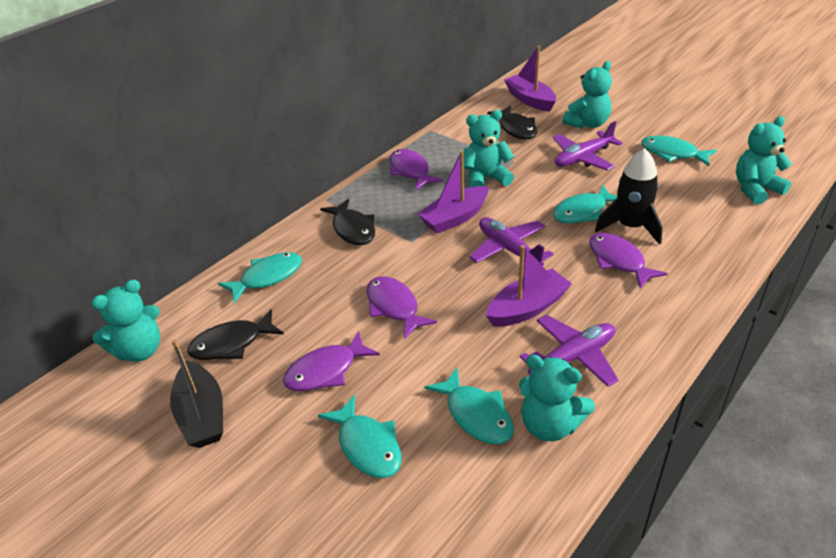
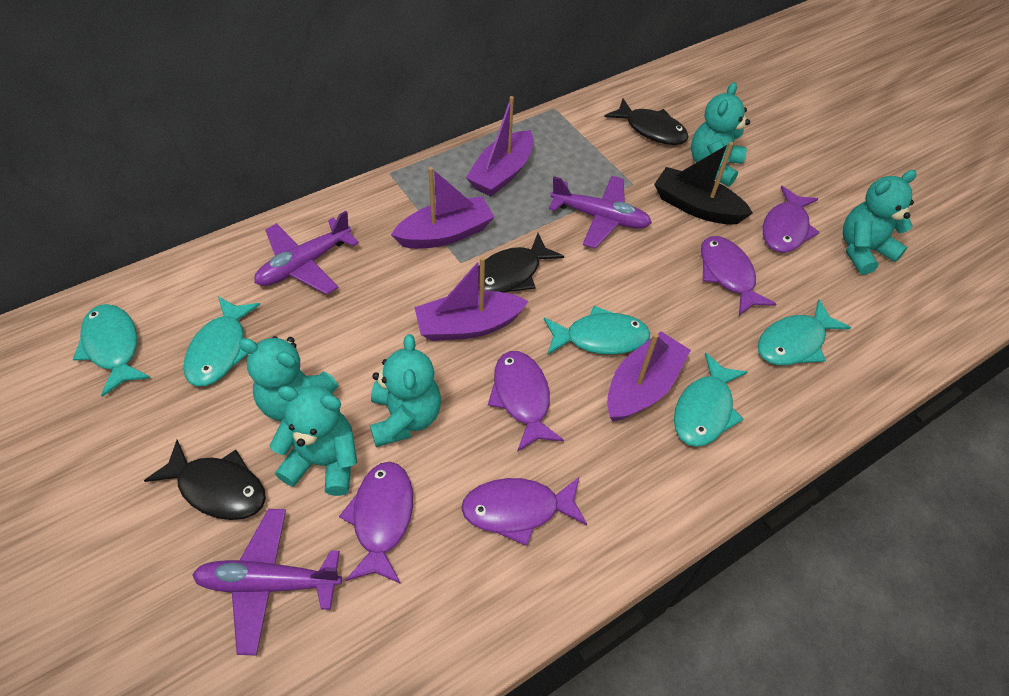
black rocket: 1 -> 0
purple boat: 3 -> 4
purple fish: 4 -> 5

